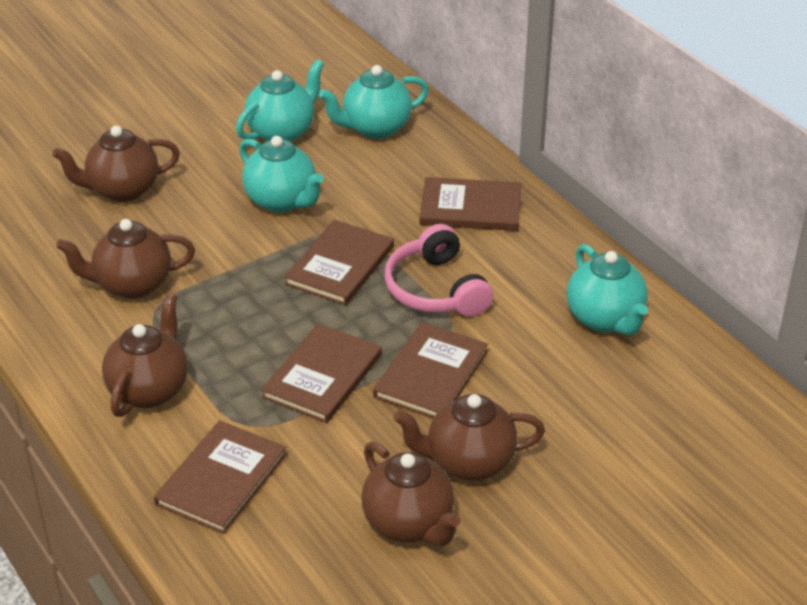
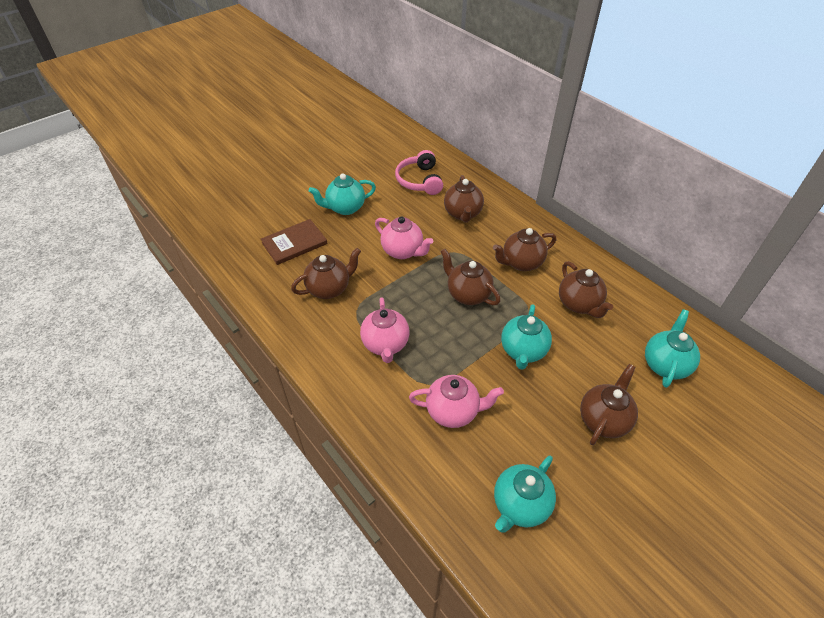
brown book: 5 -> 1
brown teapot: 5 -> 6
pink teapot: 0 -> 3

